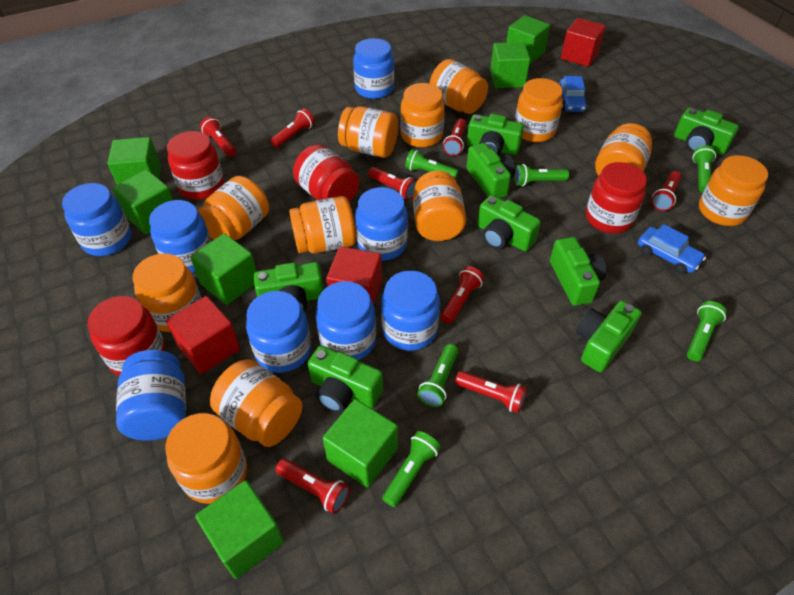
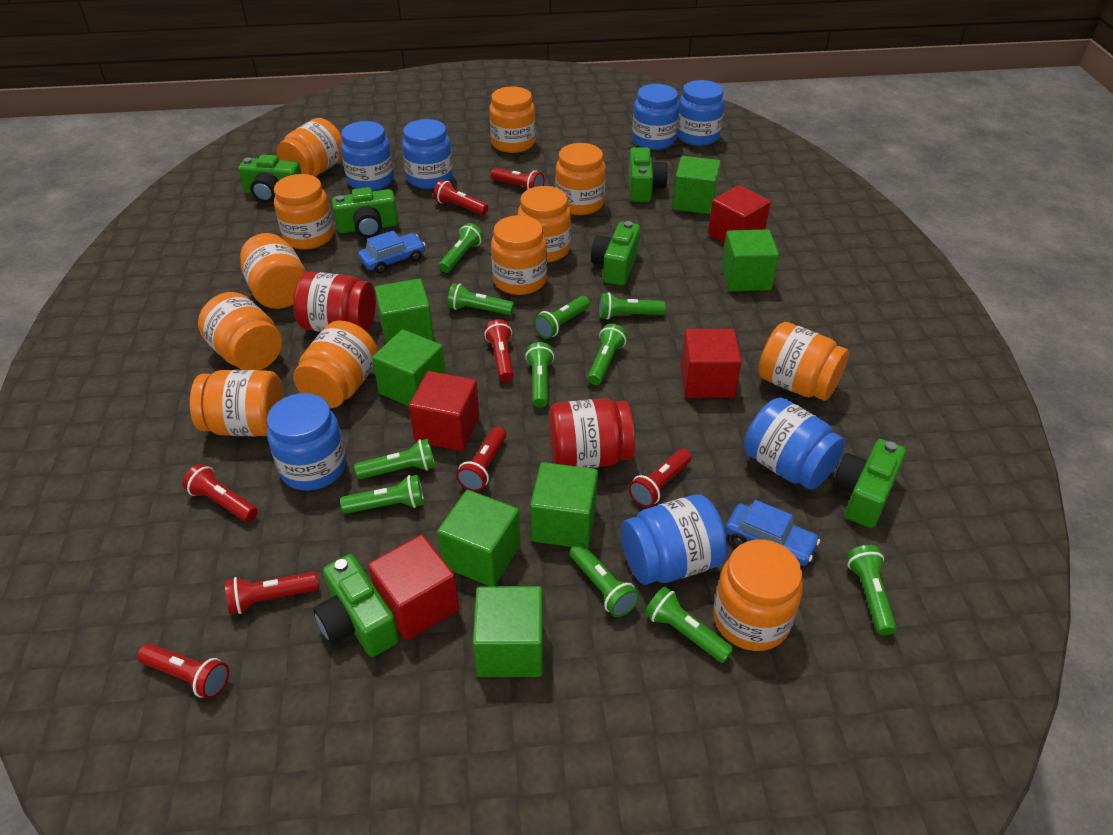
blue jar: 8 -> 7
green camera: 8 -> 6
green flashlight: 6 -> 11
red cube: 3 -> 4
red jar: 4 -> 2

